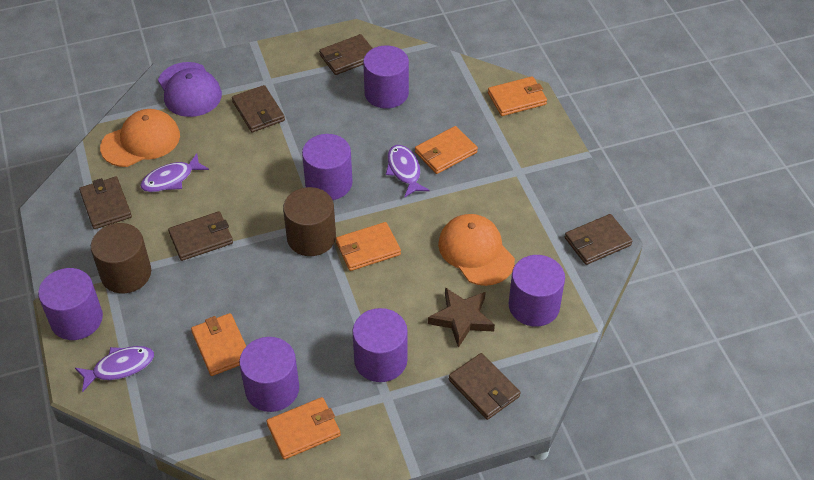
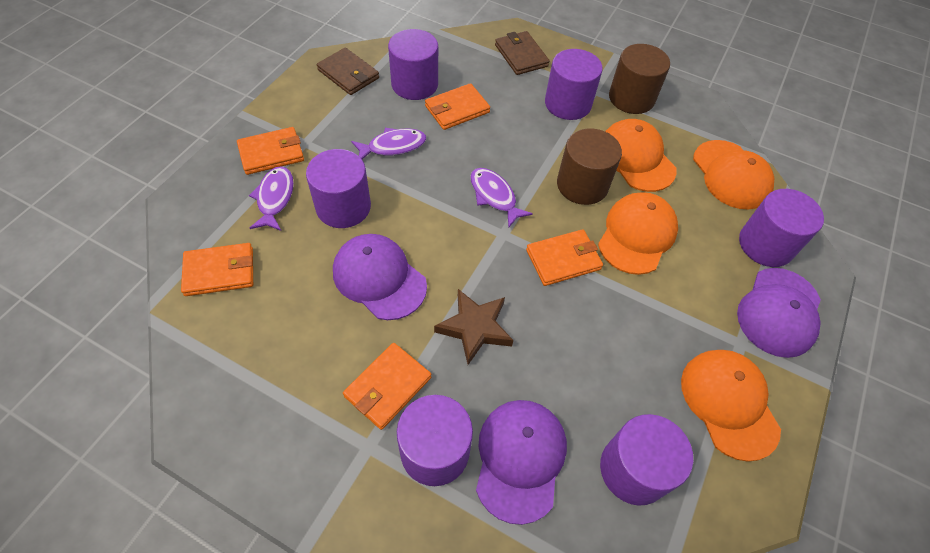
brown wallet: 6 -> 2
orange cap: 2 -> 4
purple cap: 1 -> 3

